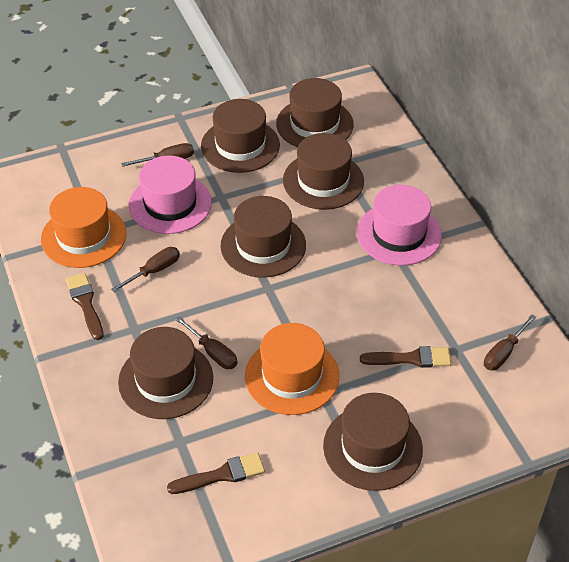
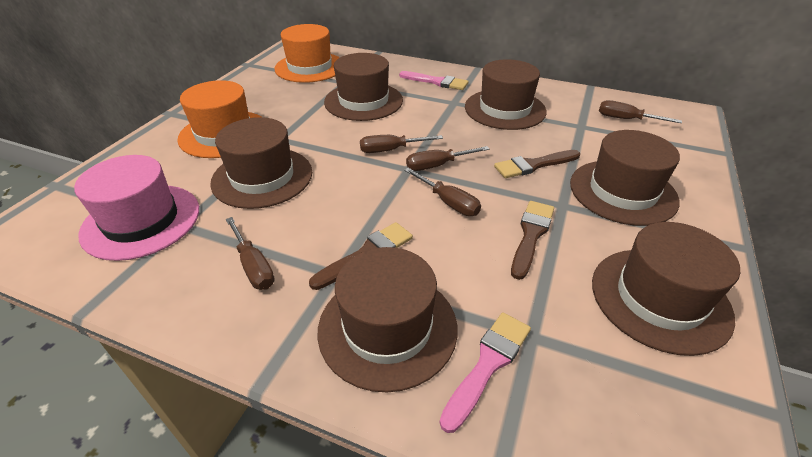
brown screwdriver: 4 -> 5
pink brush: 0 -> 2
pink hat: 2 -> 1

